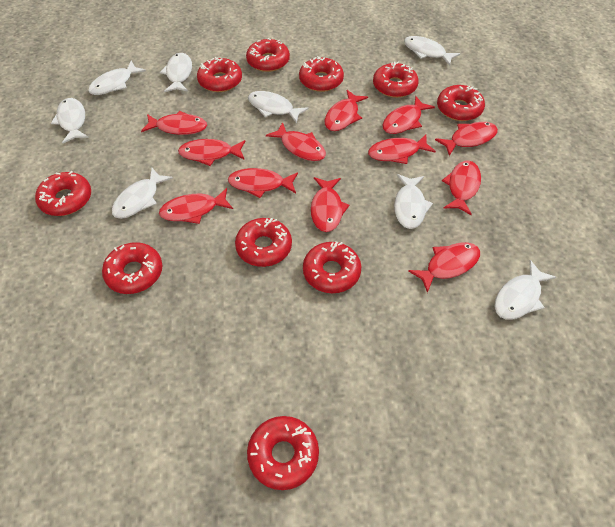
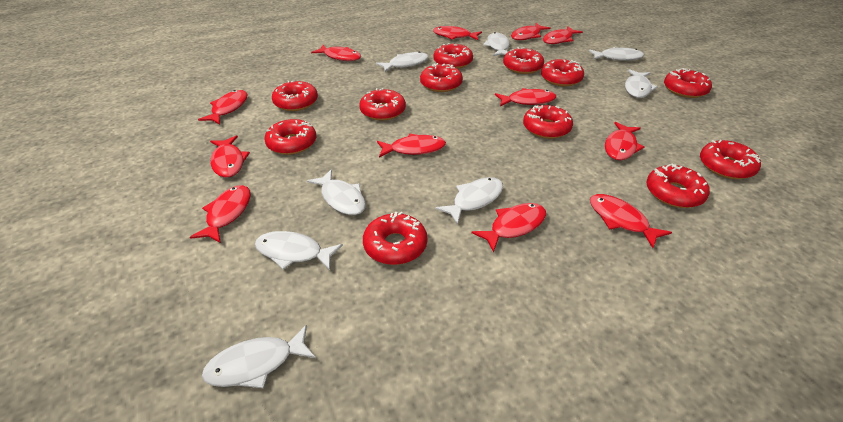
red donut: 10 -> 12

